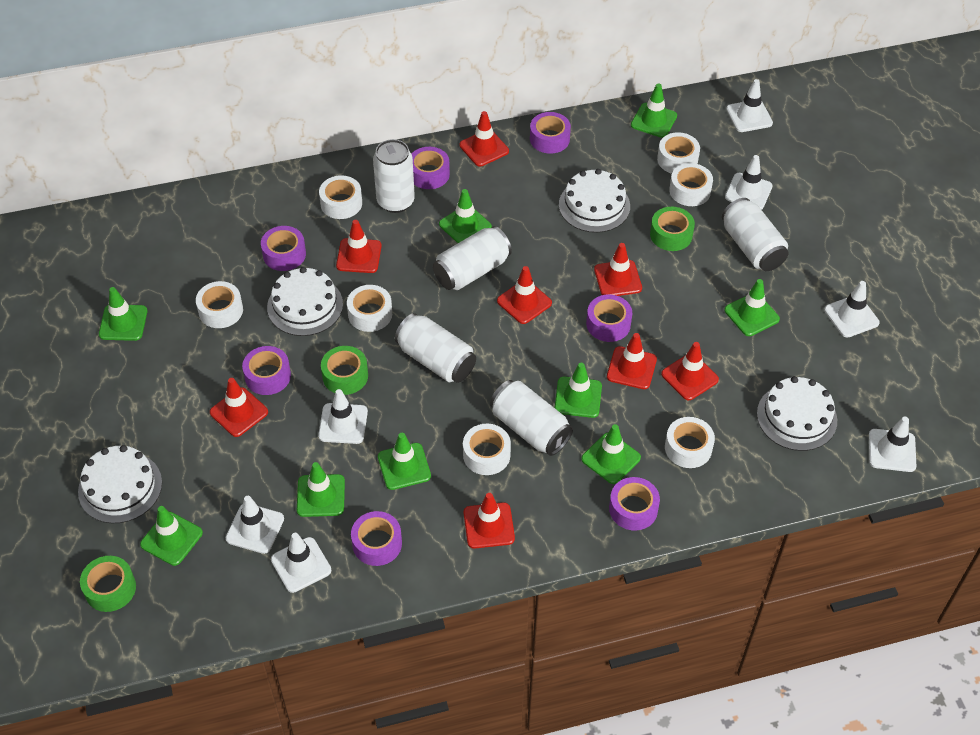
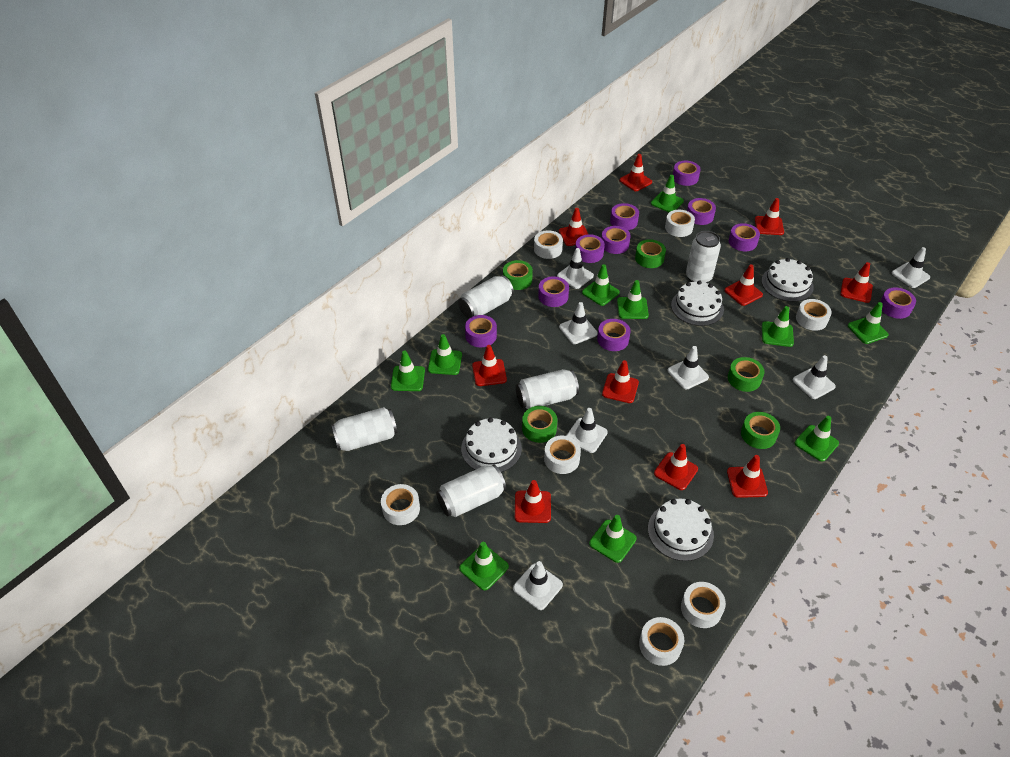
green tape: 3 -> 5
green traffic cone: 9 -> 10
purple tape: 7 -> 10
red traffic cone: 8 -> 10

